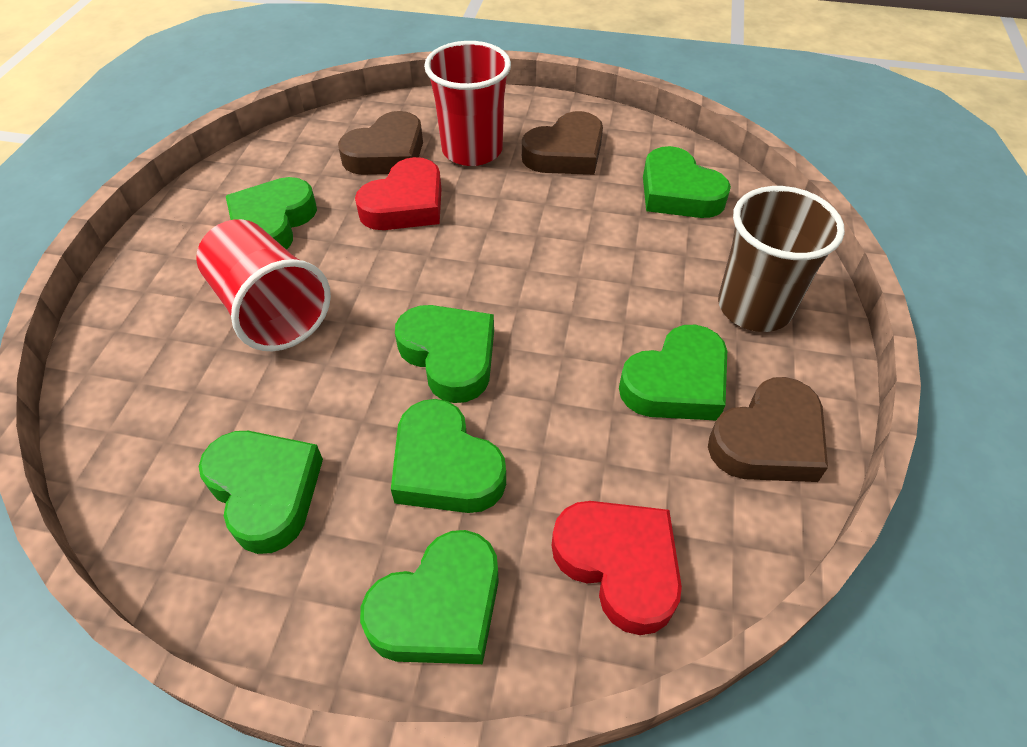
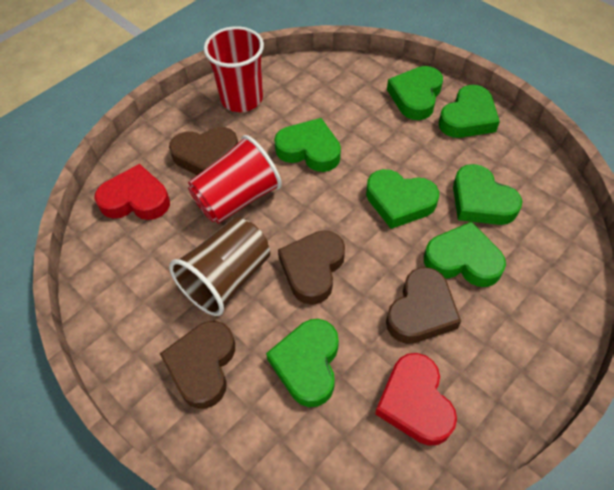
brown heart: 3 -> 4

